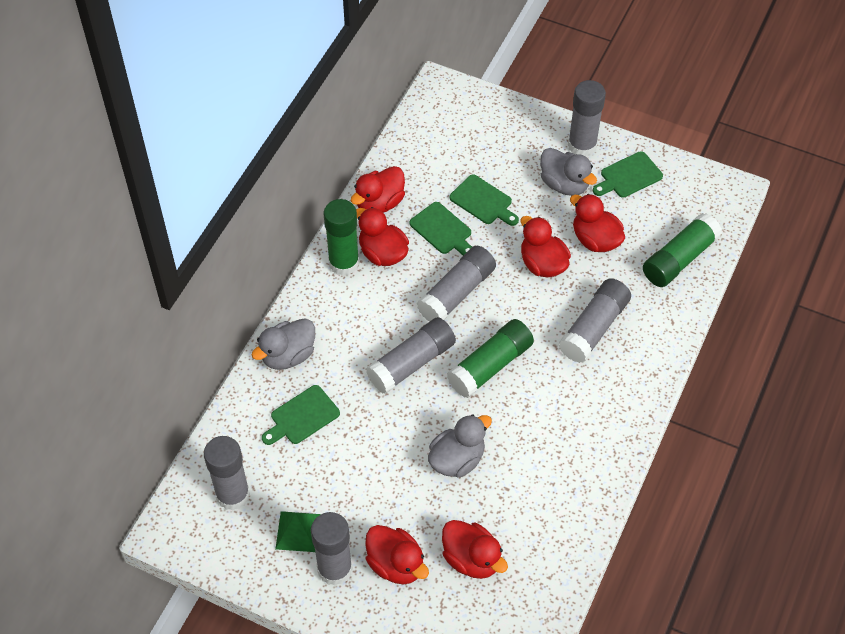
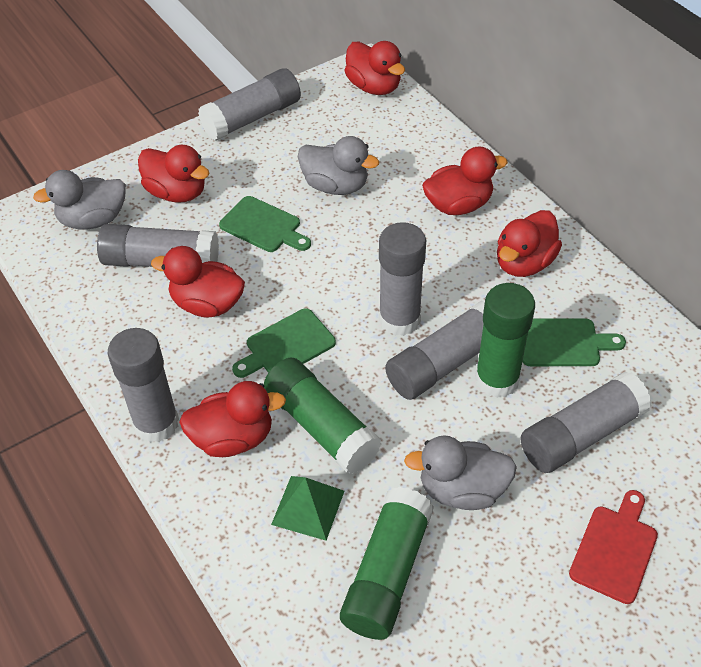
green cutting board: 4 -> 3
red cutting board: 0 -> 1

